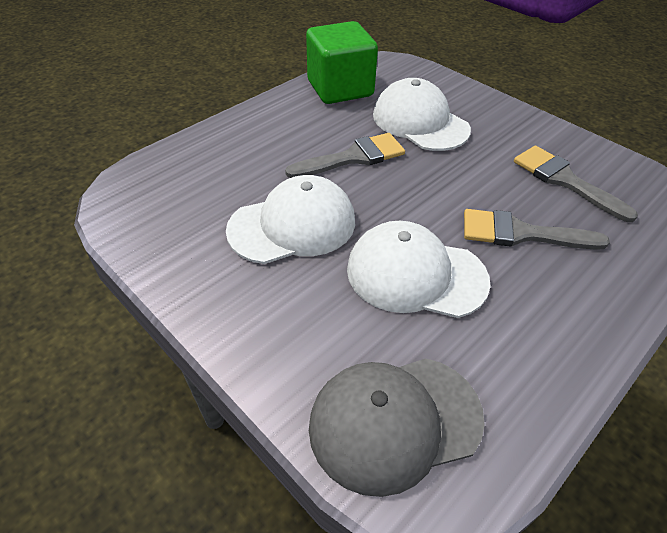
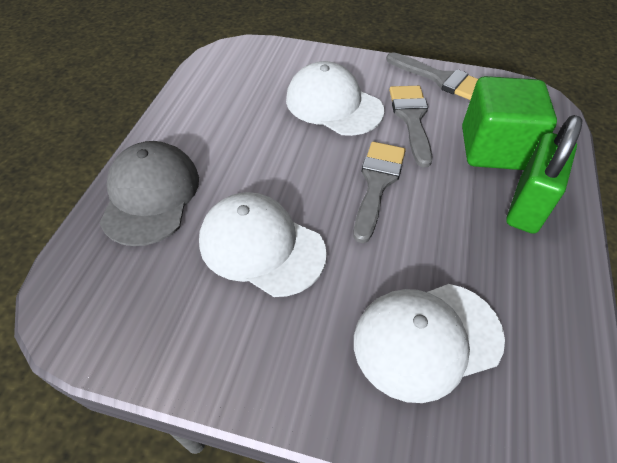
green padlock: 0 -> 1

